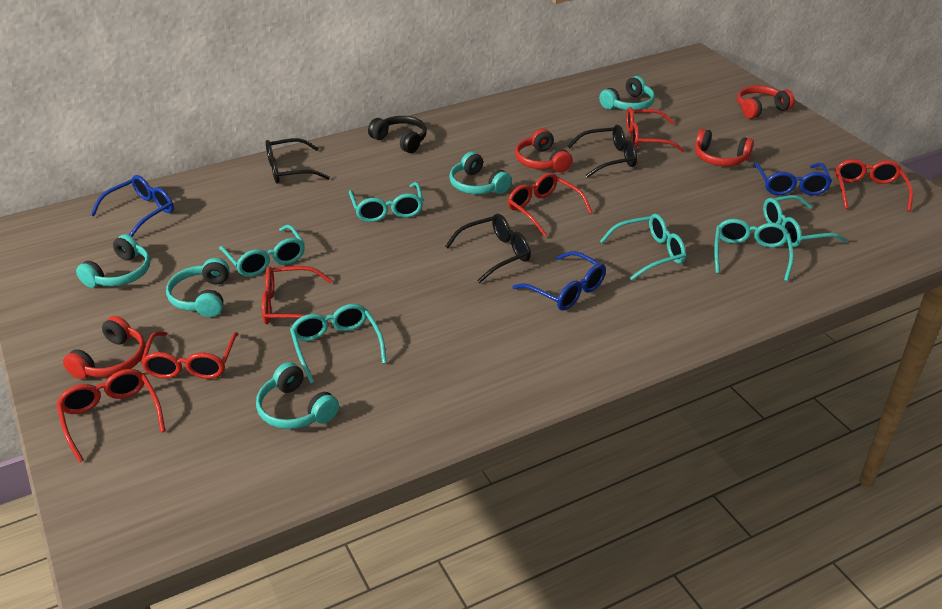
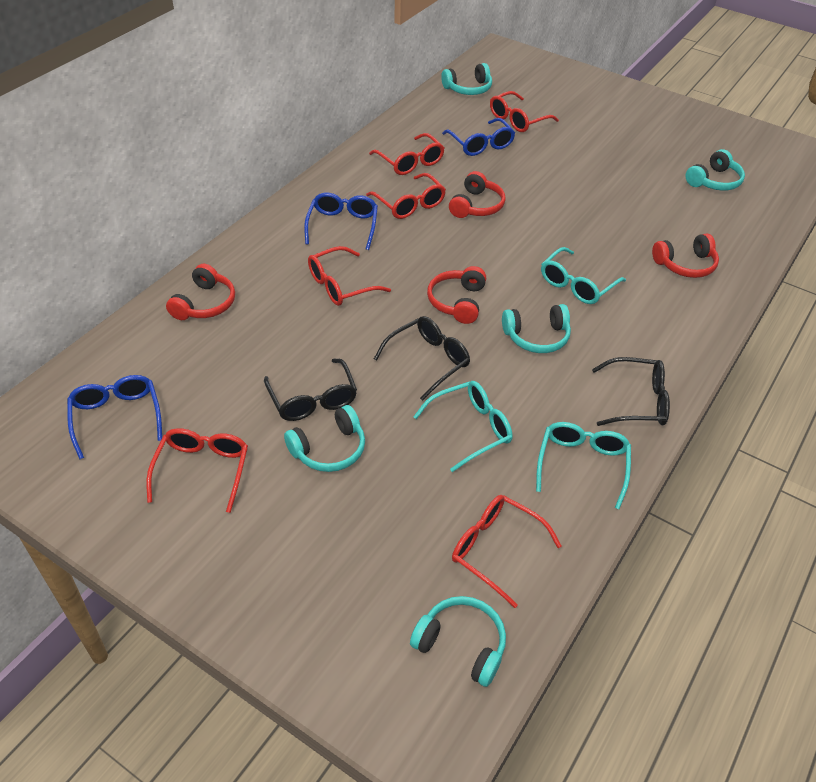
black headphones: 1 -> 0
turquoise glasses: 6 -> 3

